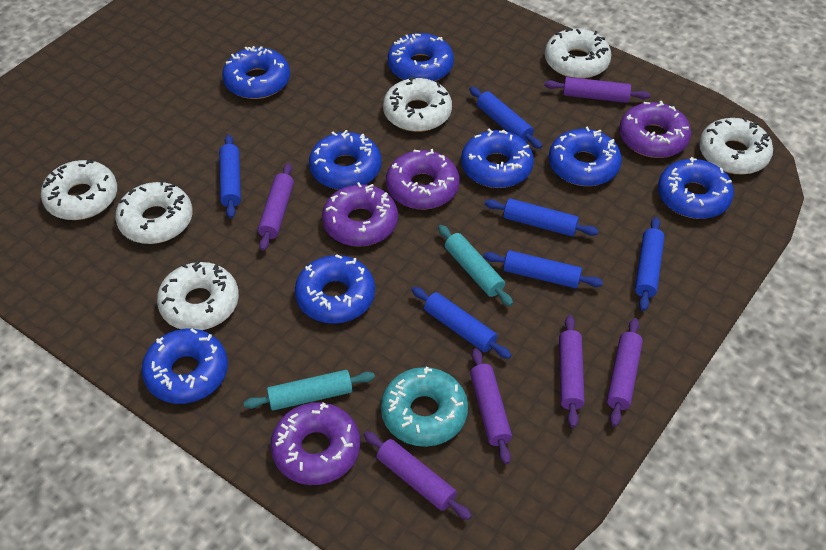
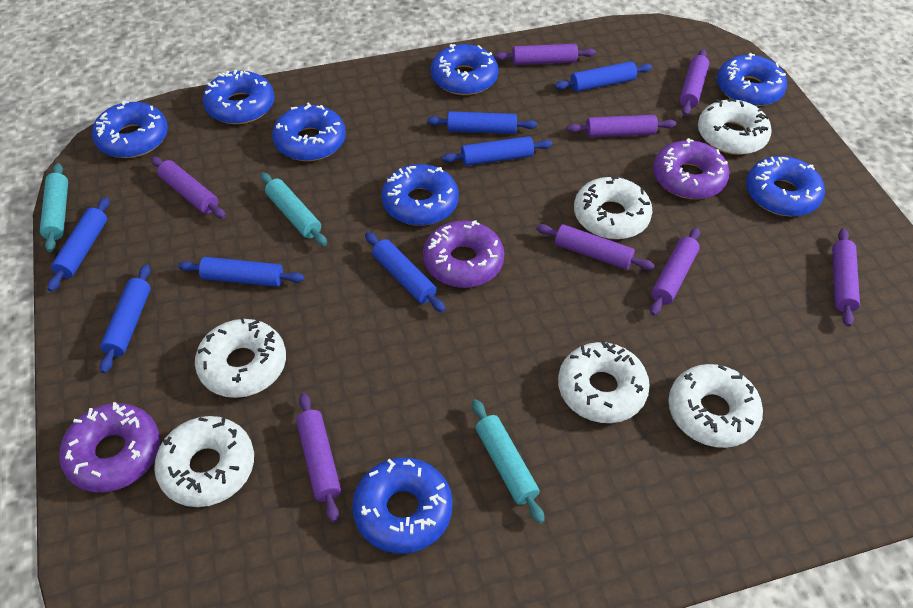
blue rolling pin: 6 -> 7
purple donut: 4 -> 3
purple rolling pin: 6 -> 8
turquoise donut: 1 -> 0
turquoise rolling pin: 2 -> 3

